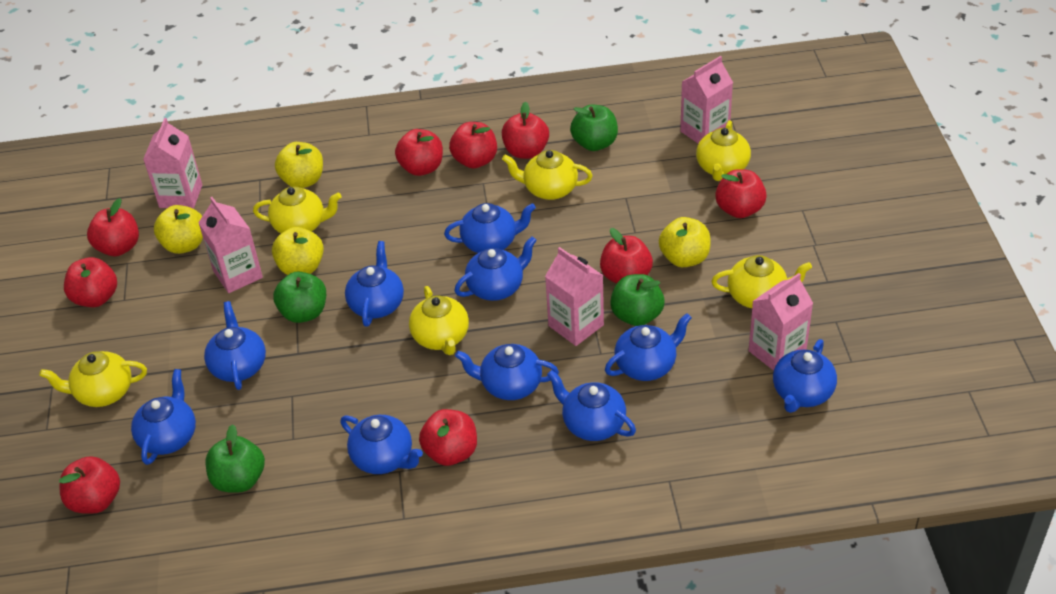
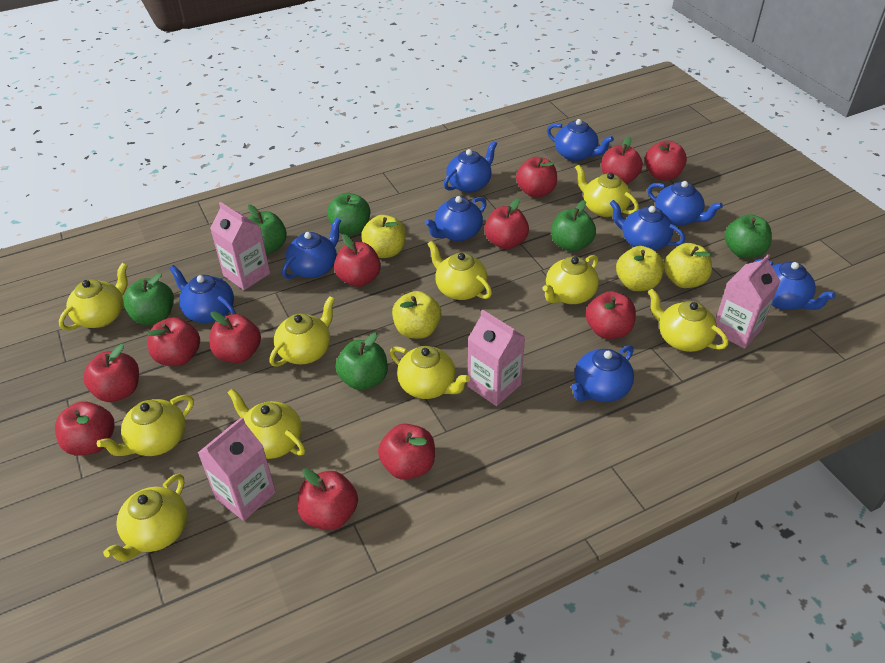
blue teapot: 10 -> 9
green apple: 4 -> 6
pink carton: 5 -> 4
red apple: 9 -> 12
yellow teapot: 6 -> 10

